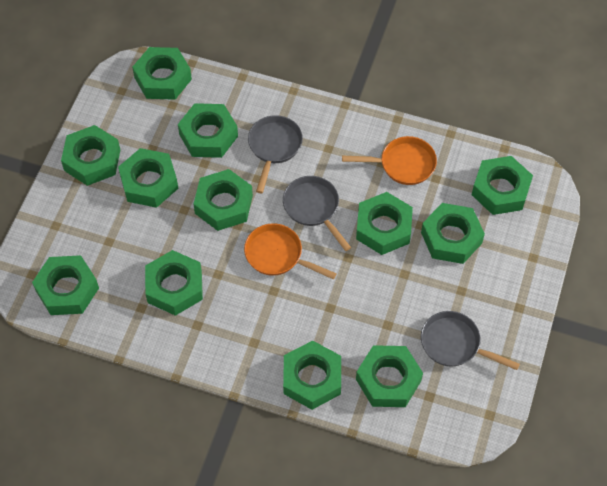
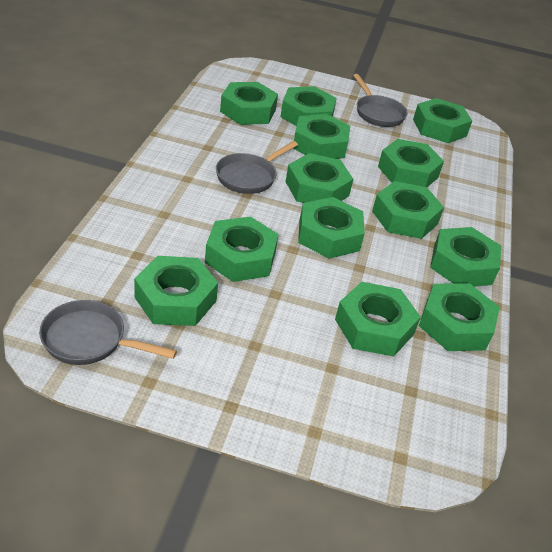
green nut: 12 -> 13
orange pan: 2 -> 0

